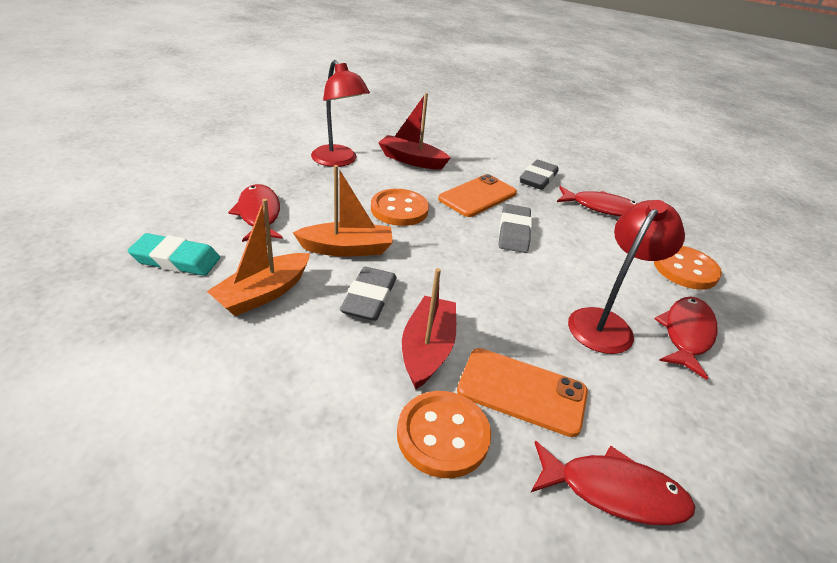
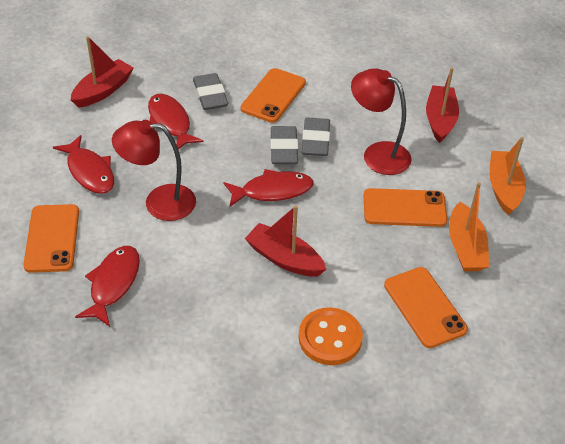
orange button: 3 -> 1
orange phone: 2 -> 4
red boat: 2 -> 3
turquoise eraser: 1 -> 0

